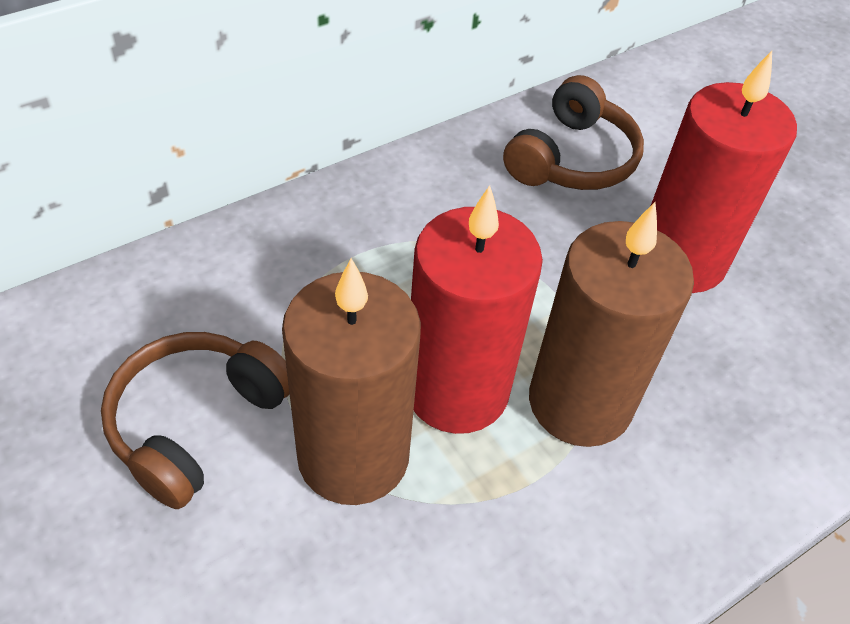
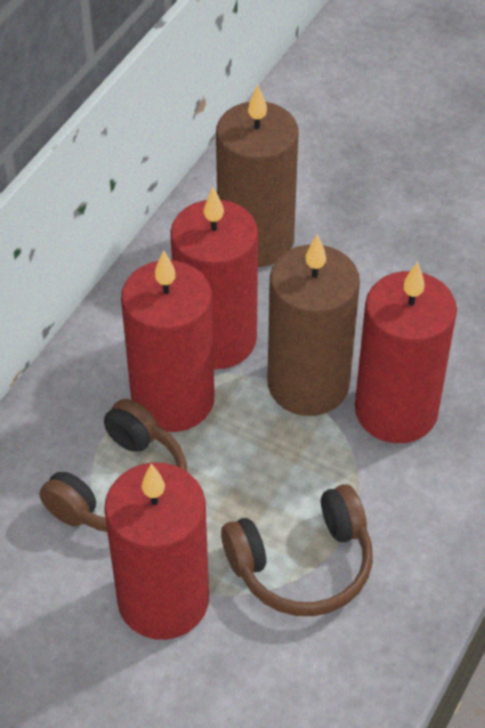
red candle: 2 -> 4

